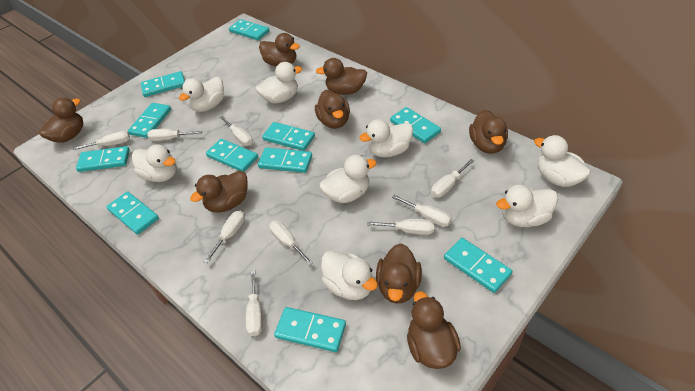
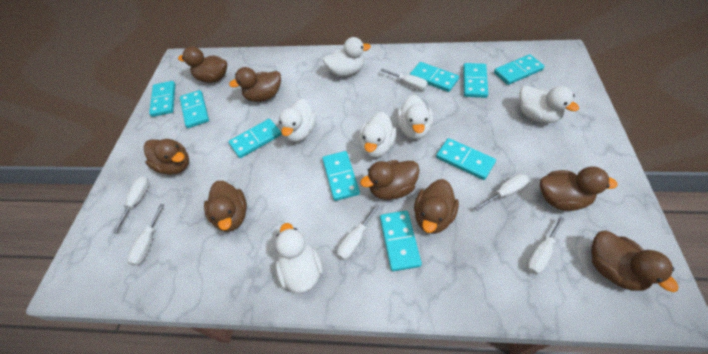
turquoise domino: 11 -> 9
white duck: 8 -> 6
white screwdriver: 9 -> 6

